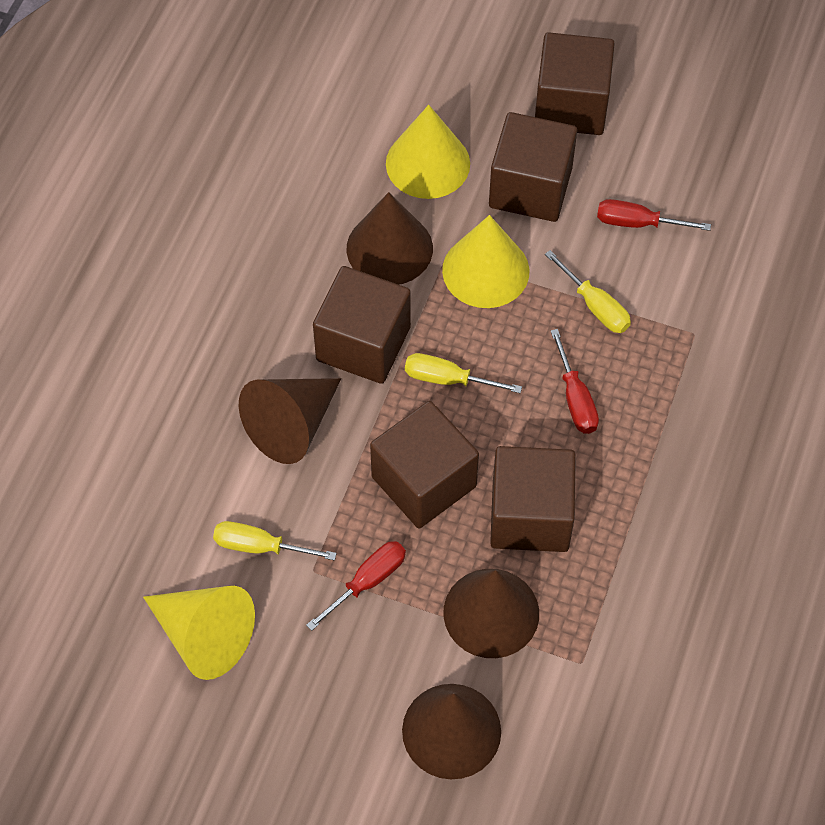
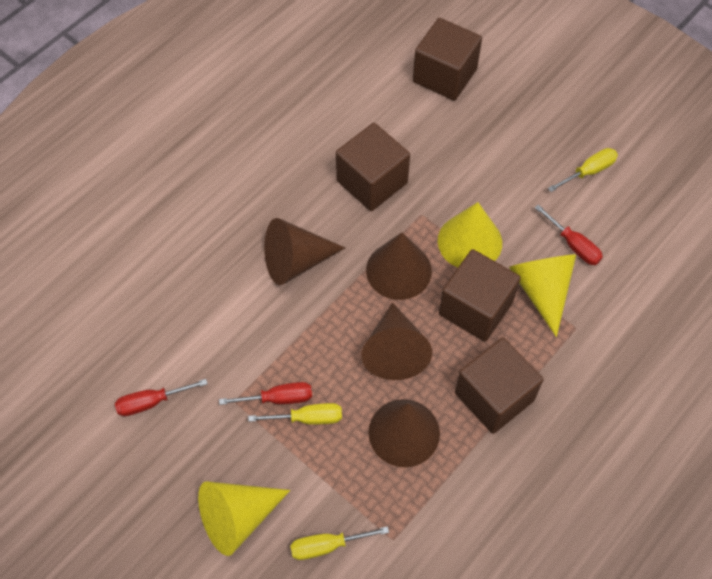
brown cube: 5 -> 4

